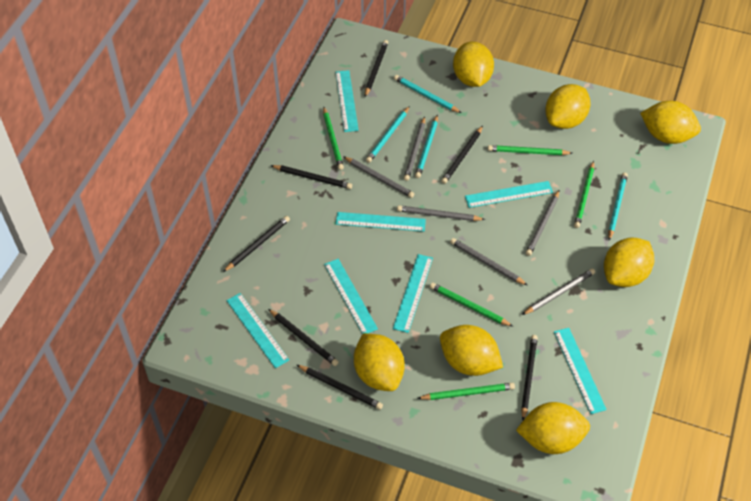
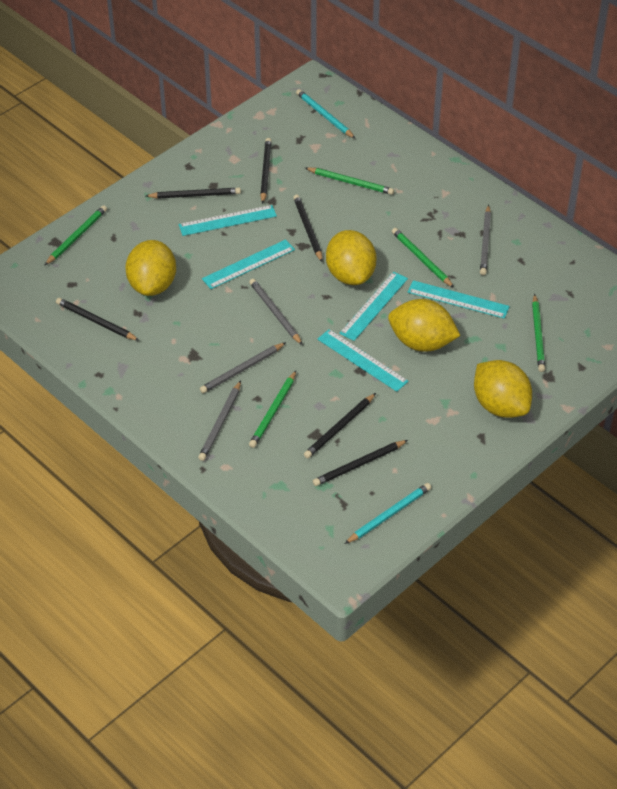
black pencil: 7 -> 6
grey pencil: 6 -> 4
turquoise pencil: 4 -> 2
turquoise ruler: 7 -> 5
yellow lemon: 7 -> 4

